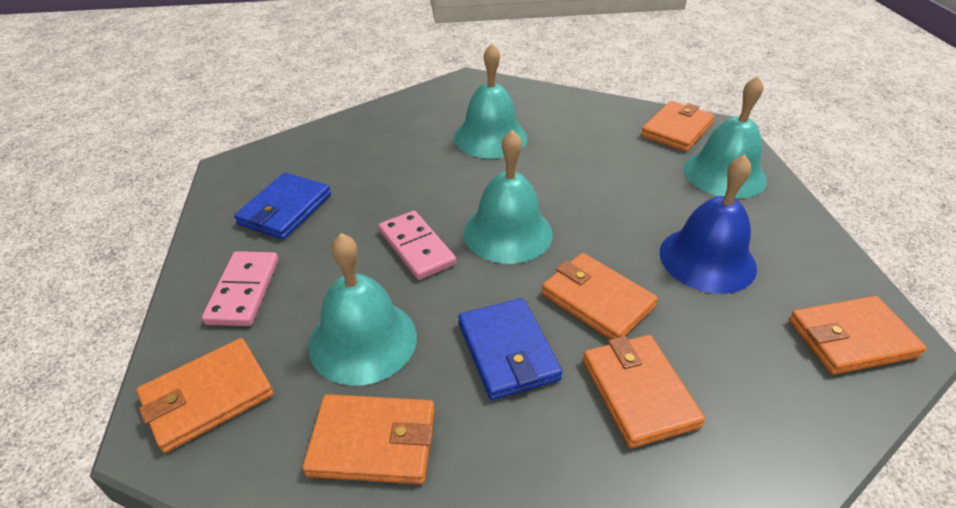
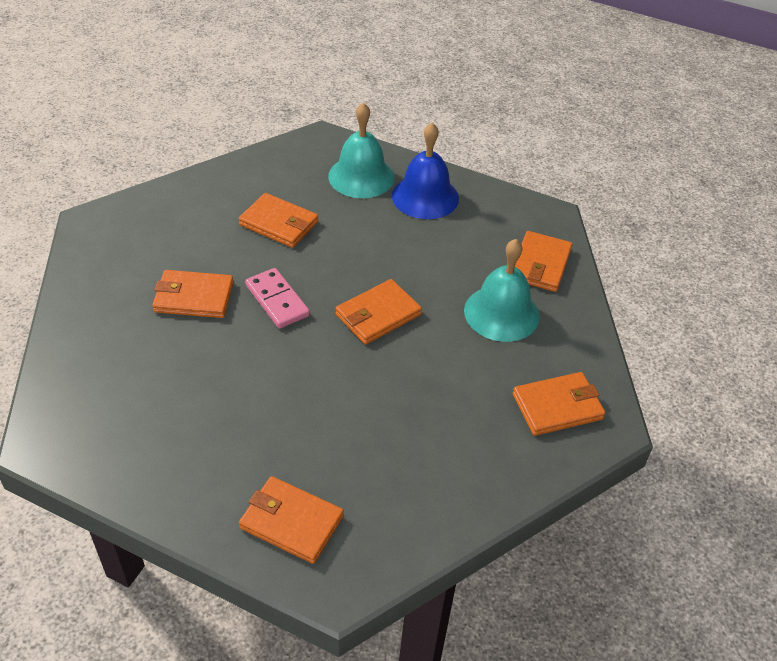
blue wallet: 2 -> 0
pink domino: 2 -> 1
turquoise bell: 4 -> 2

